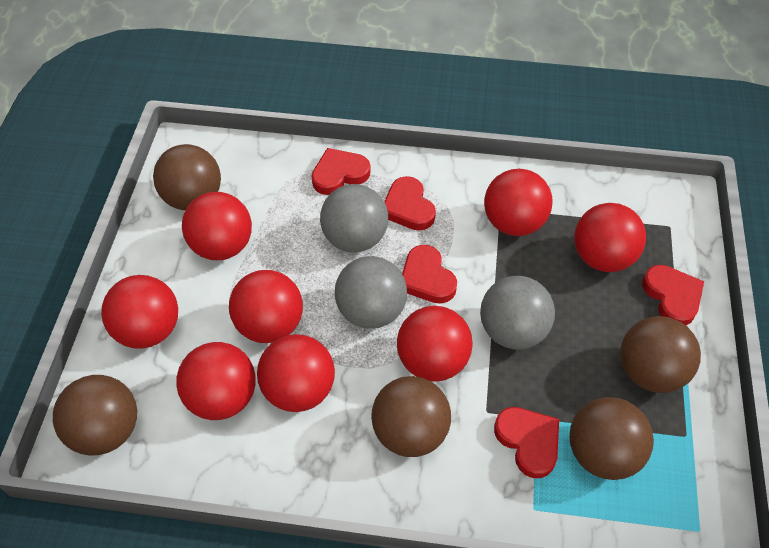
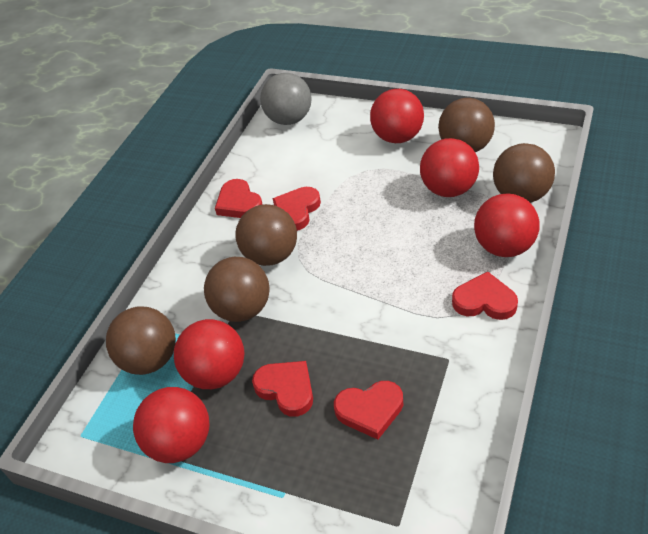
grey ball: 3 -> 1
red ball: 8 -> 5

